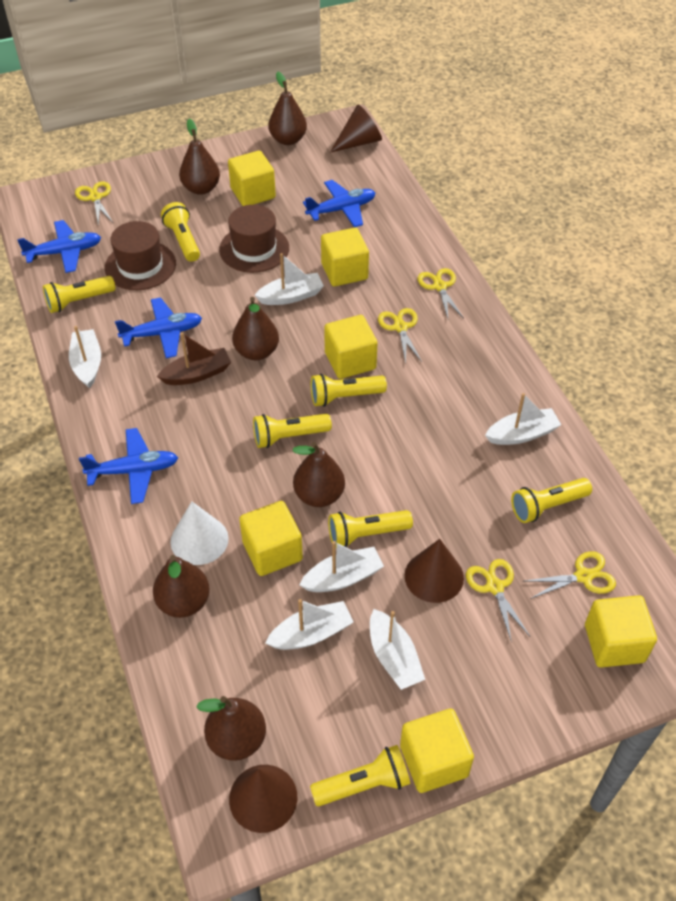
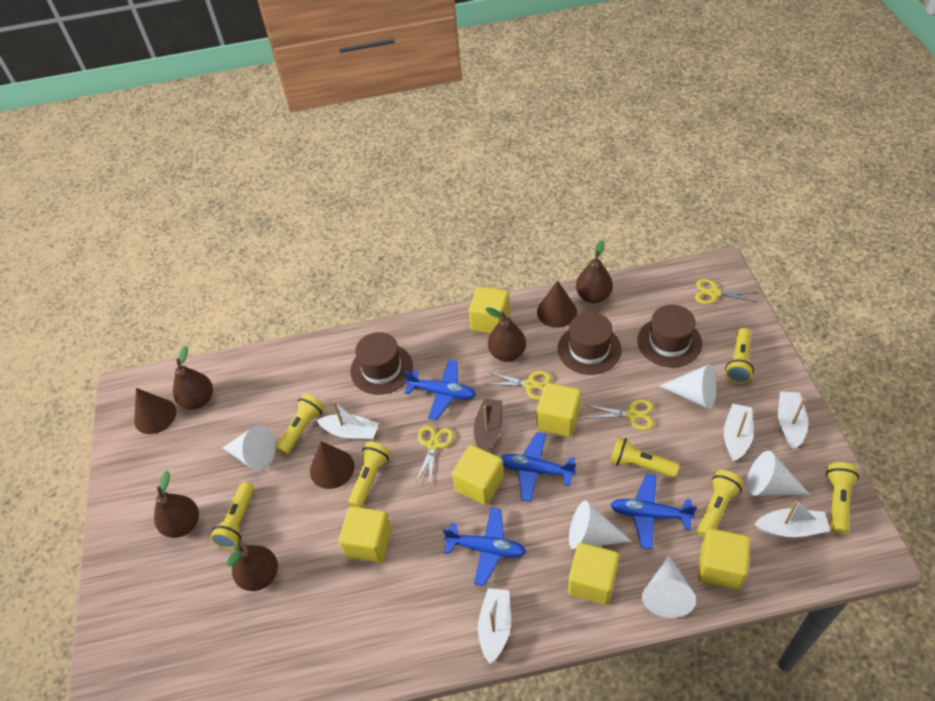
brown hat: 2 -> 3
brown pear: 6 -> 5
white boat: 6 -> 5
white cone: 1 -> 5
yellow scissors: 5 -> 4

